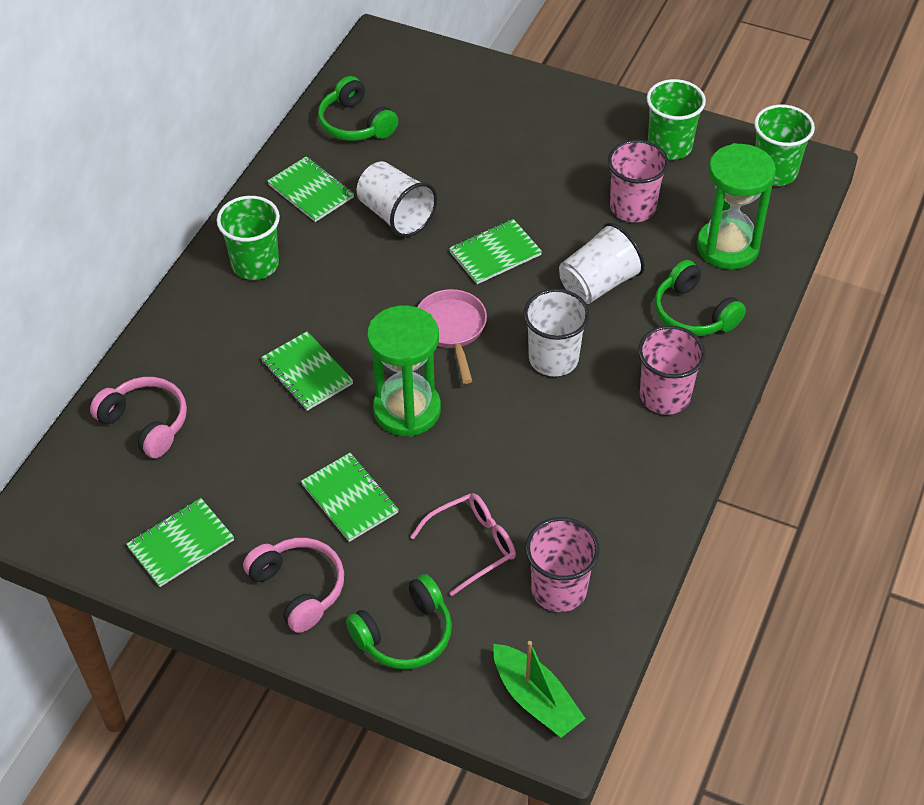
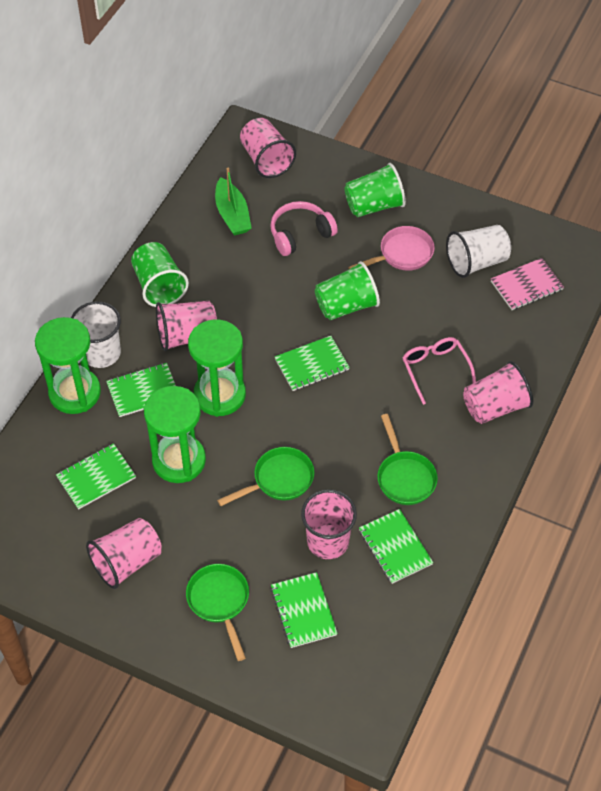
green headphones: 3 -> 0
green hourglass: 2 -> 3
green pan: 0 -> 3
pink cup: 3 -> 5
pink headphones: 2 -> 1
pink notebook: 0 -> 1
white cup: 3 -> 2

